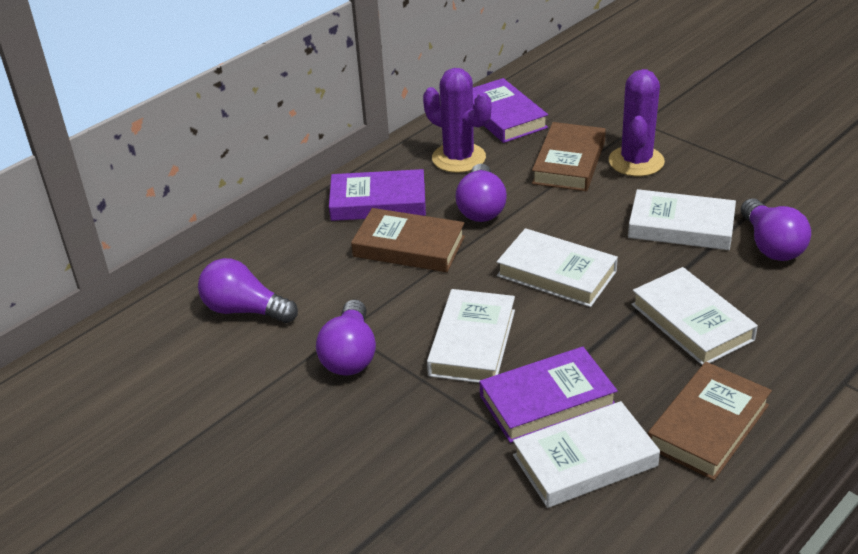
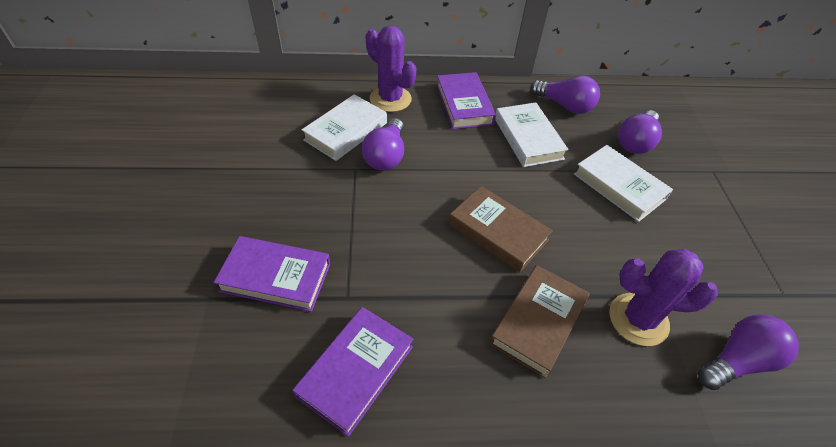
brown book: 3 -> 2
white book: 5 -> 3

